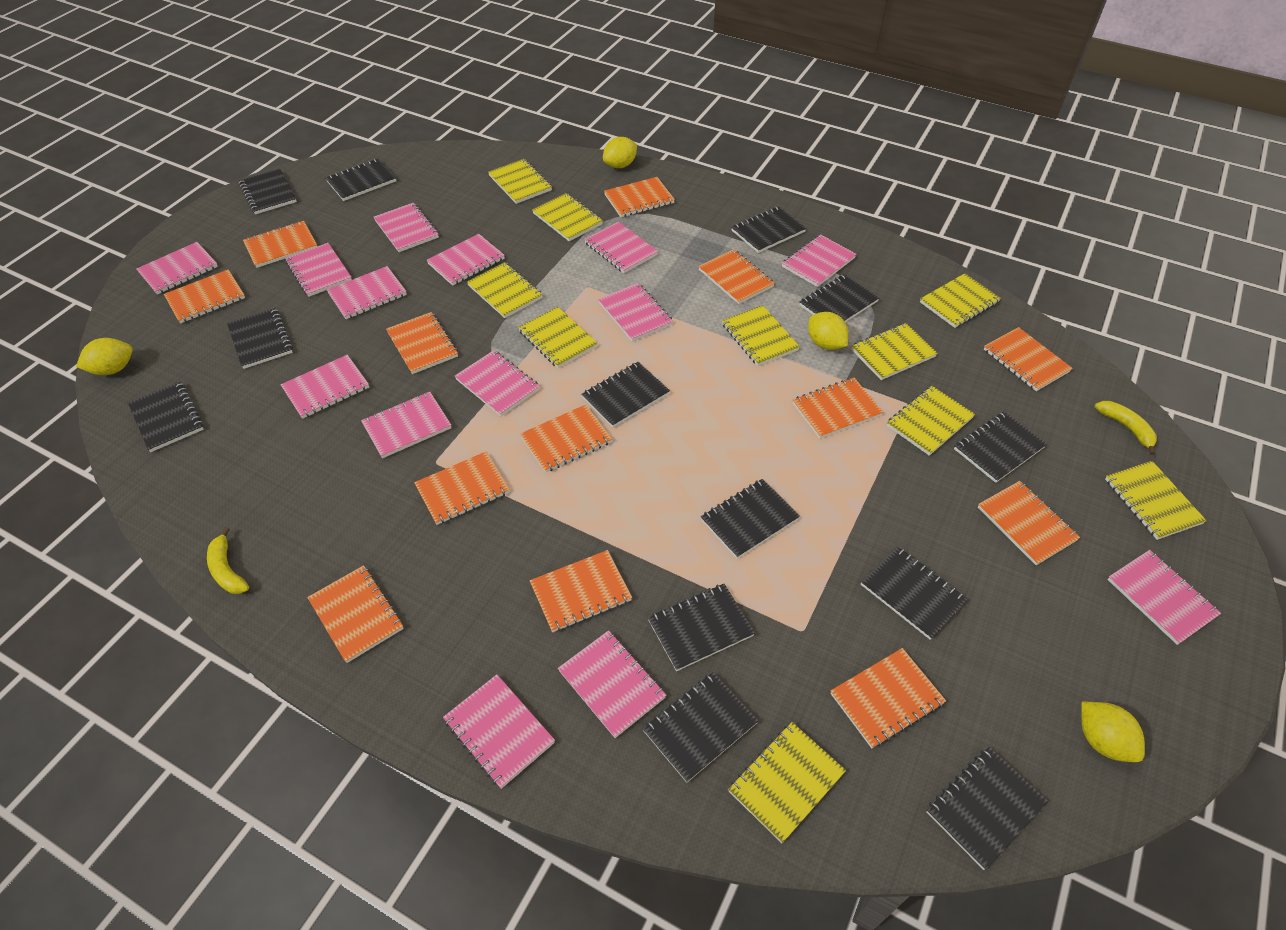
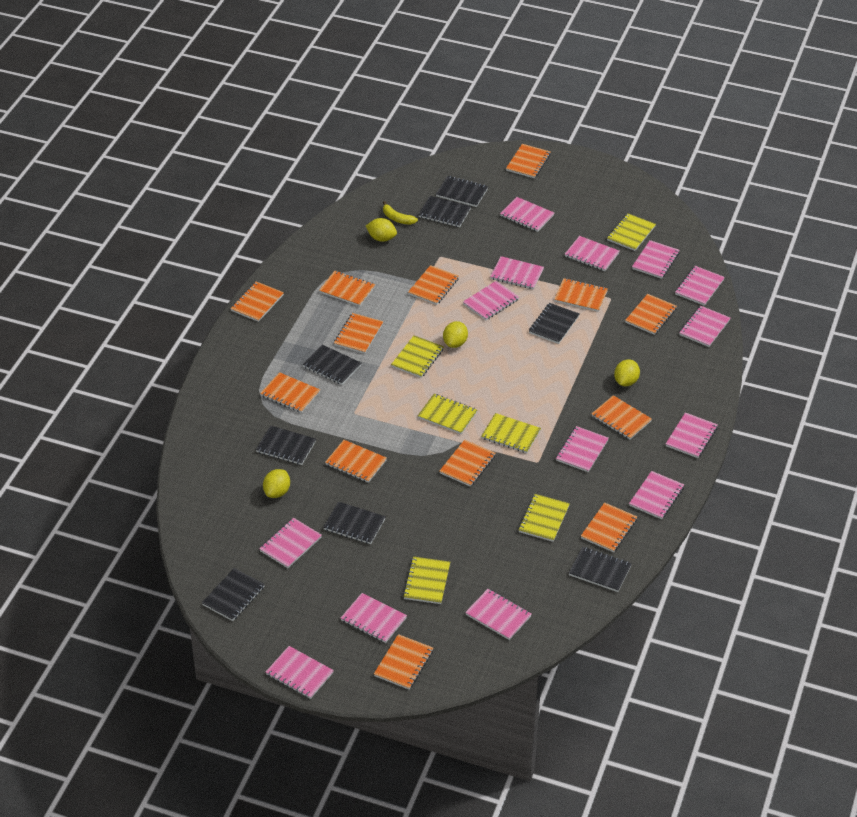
black notebook: 13 -> 8
yellow banana: 2 -> 1
yellow notebook: 10 -> 6

